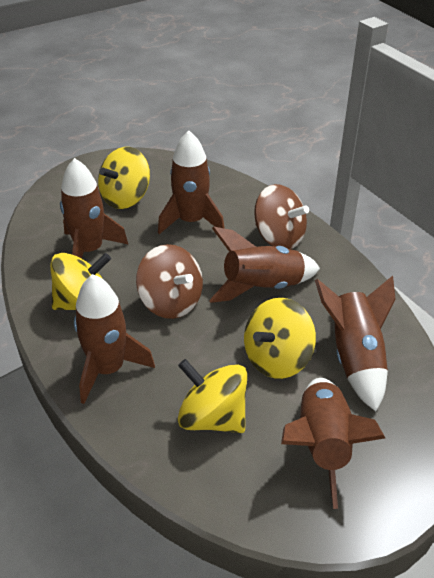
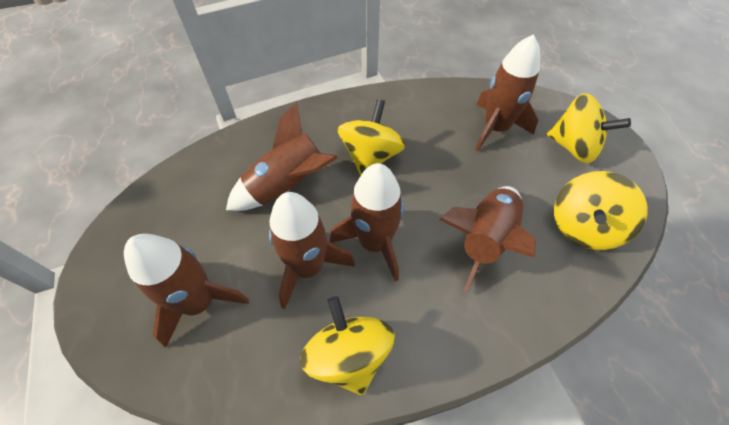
brown spinning top: 2 -> 0

